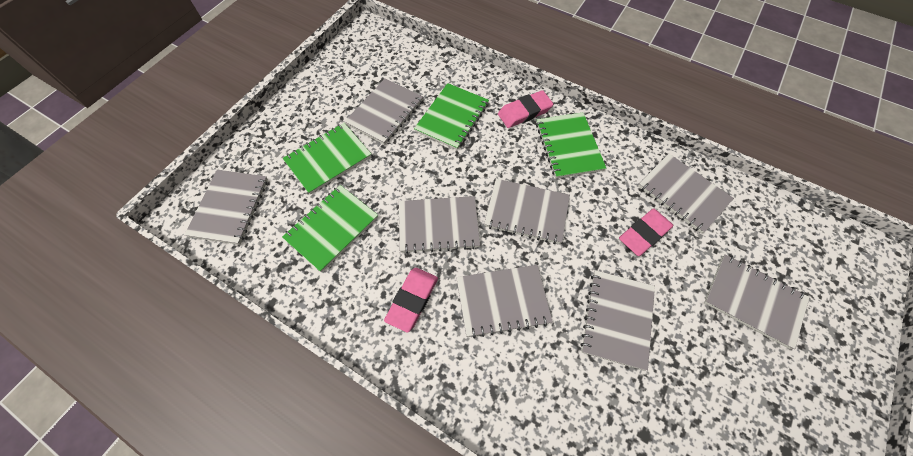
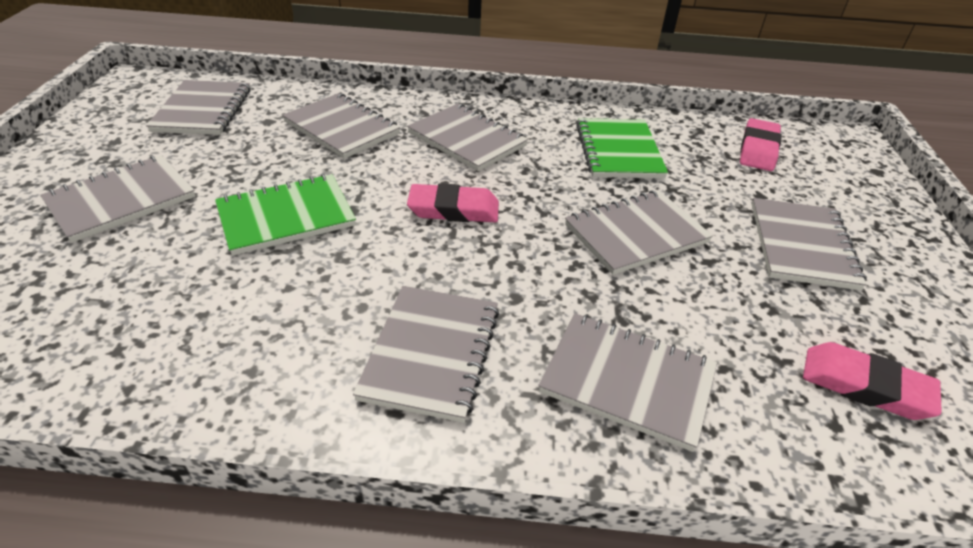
green notebook: 4 -> 2

